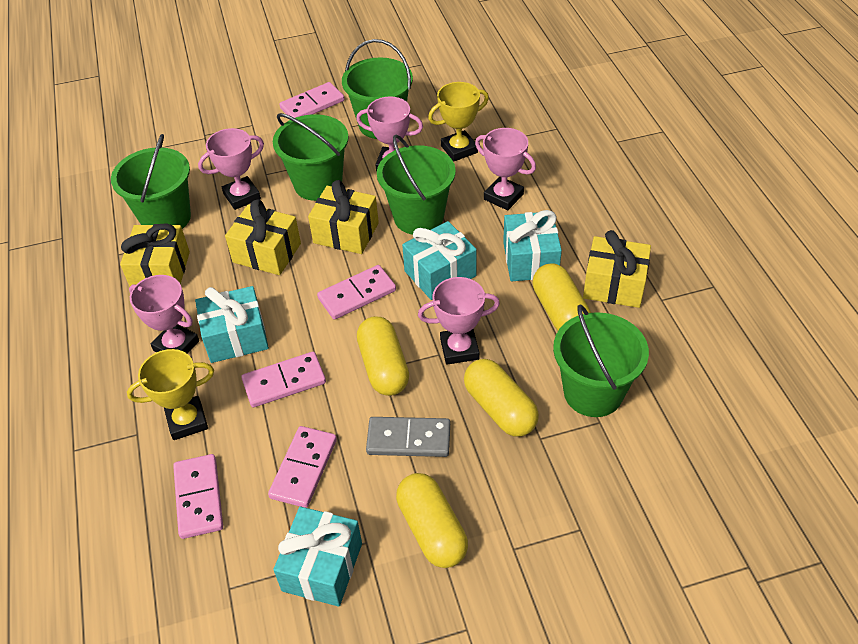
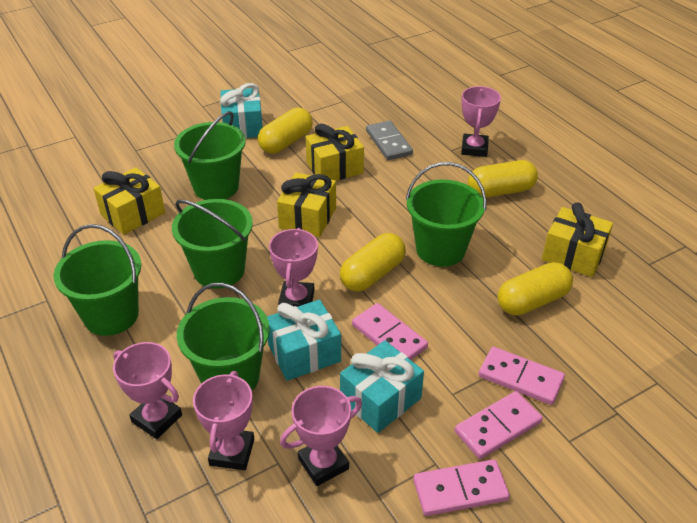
pink domino: 5 -> 4
turquoise gift: 4 -> 3
yellow trophy: 2 -> 0

